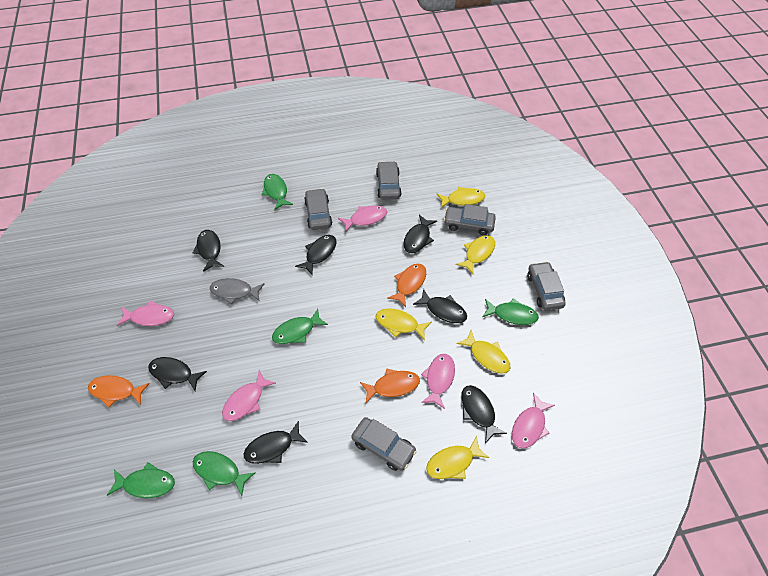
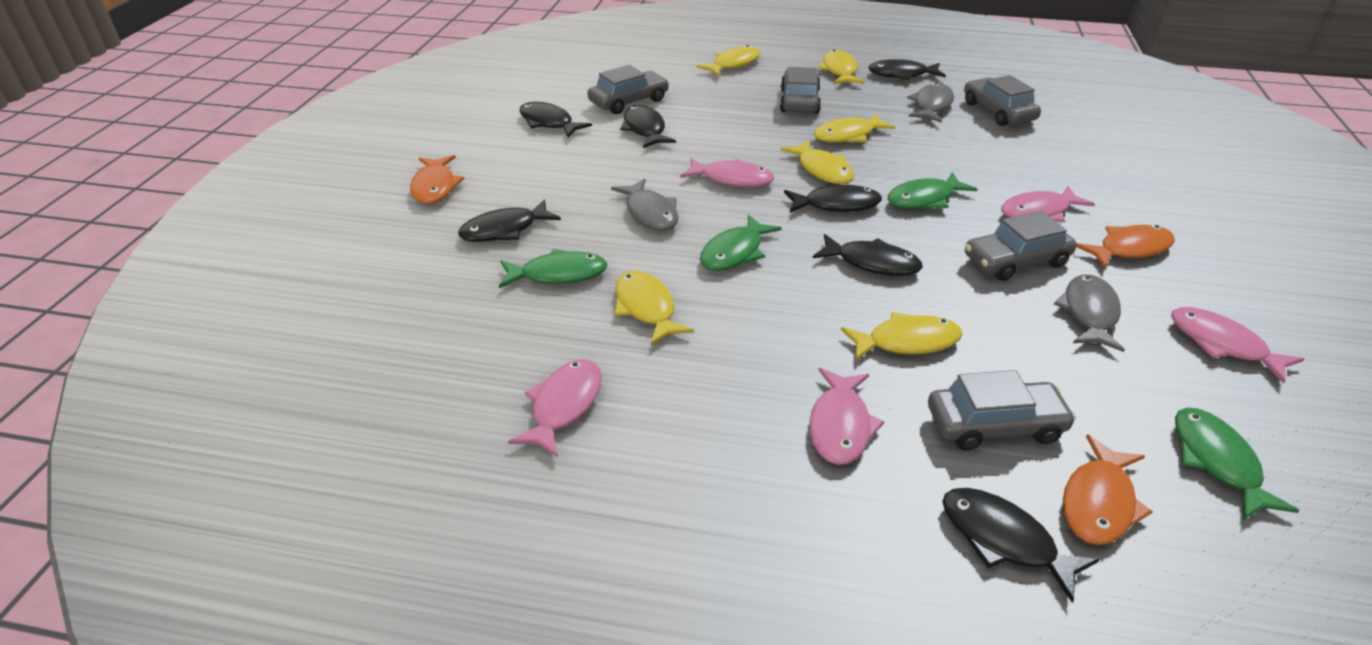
green fish: 5 -> 4
grey fish: 1 -> 3
yellow fish: 5 -> 6

